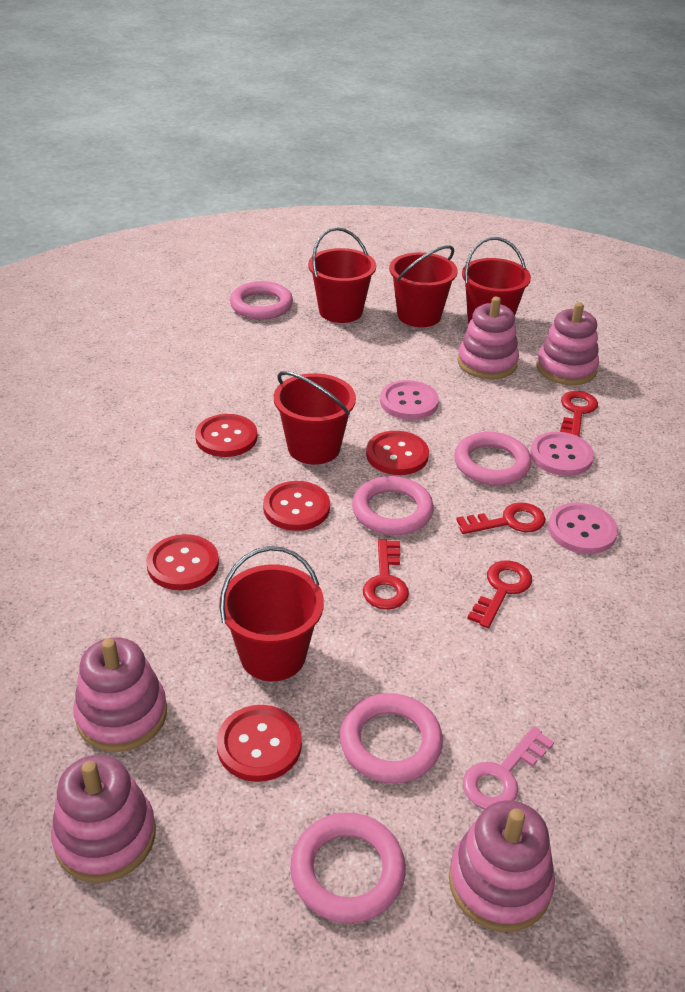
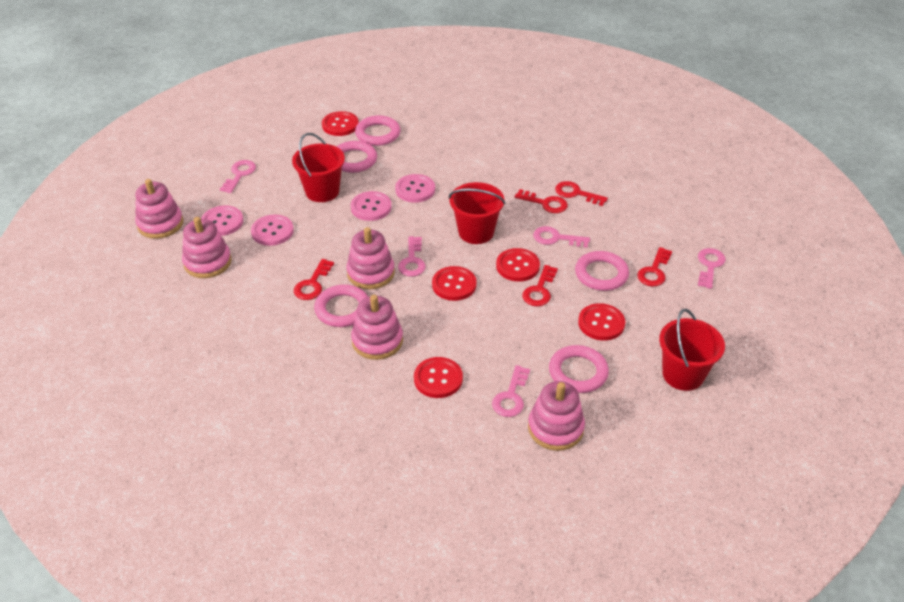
pink button: 3 -> 4
pink key: 1 -> 5
red bucket: 5 -> 3
red key: 4 -> 5

